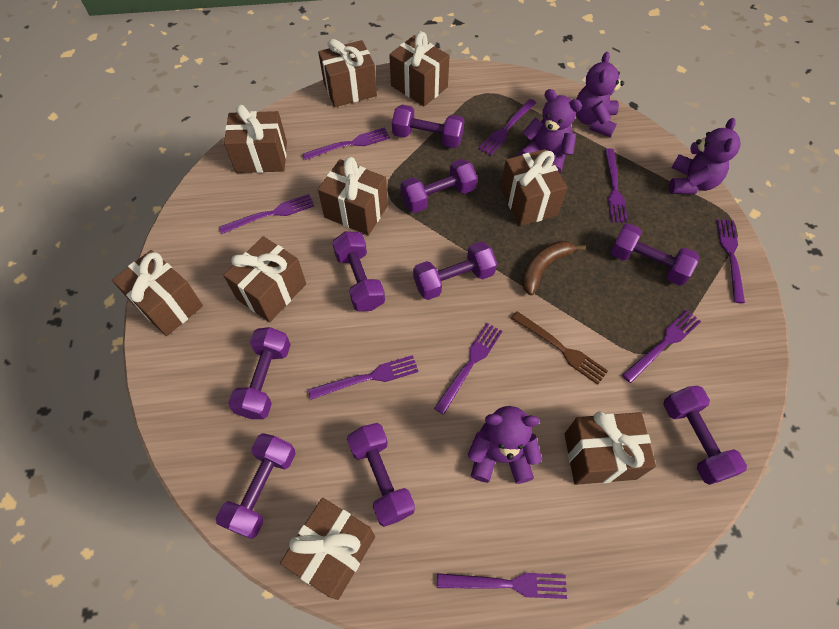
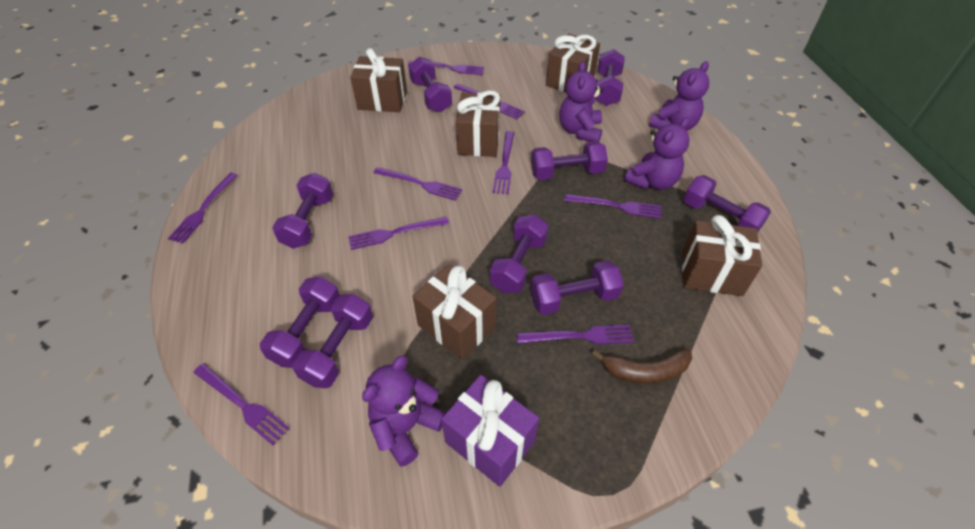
brown fork: 1 -> 0
brown gift: 9 -> 5
purple gift: 0 -> 1

